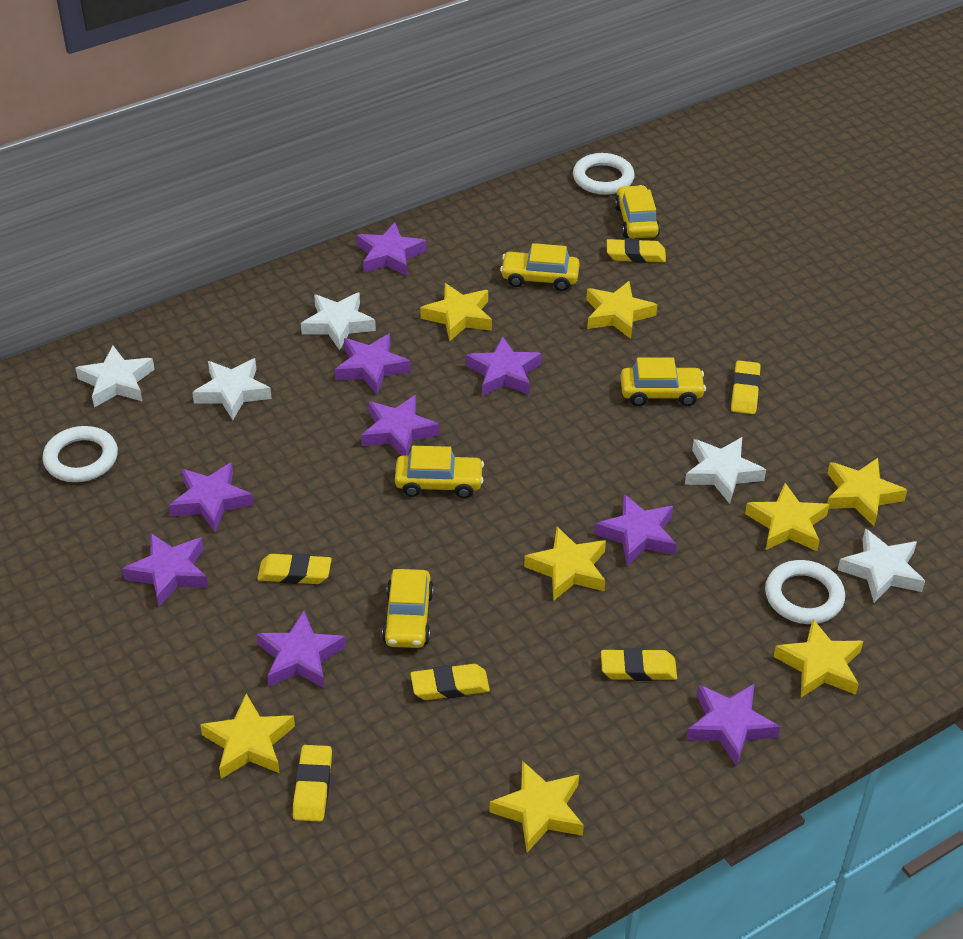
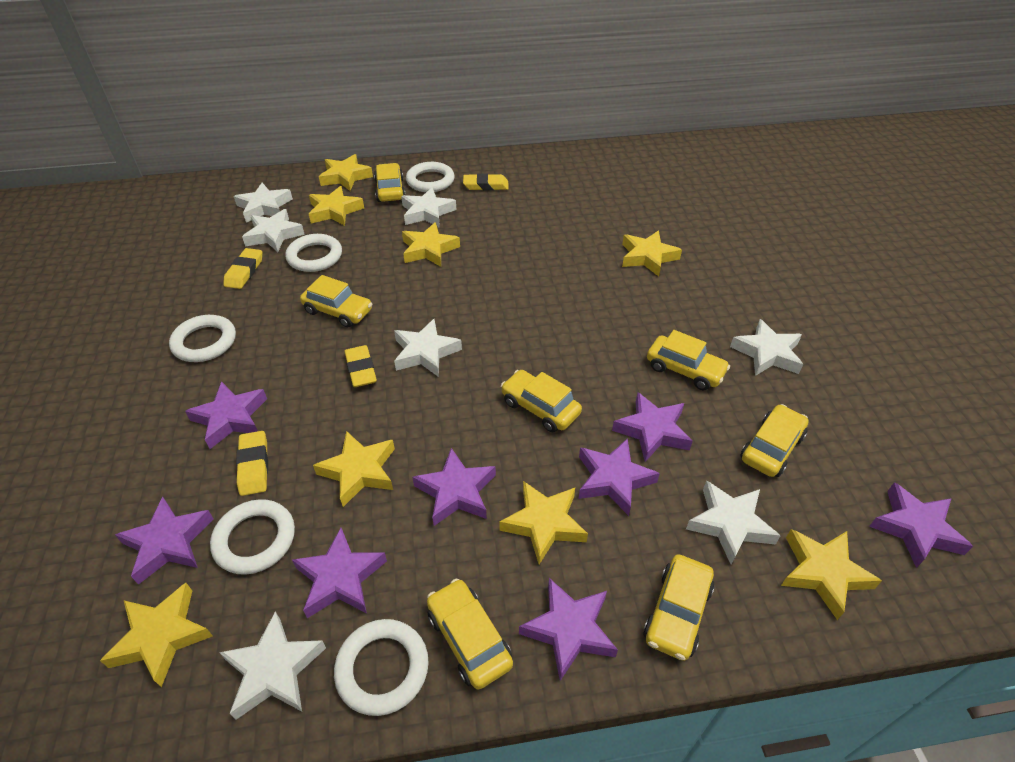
purple star: 9 -> 8
white ring: 3 -> 5
white star: 5 -> 7
yellow car: 5 -> 7
yellow eraser: 6 -> 4

